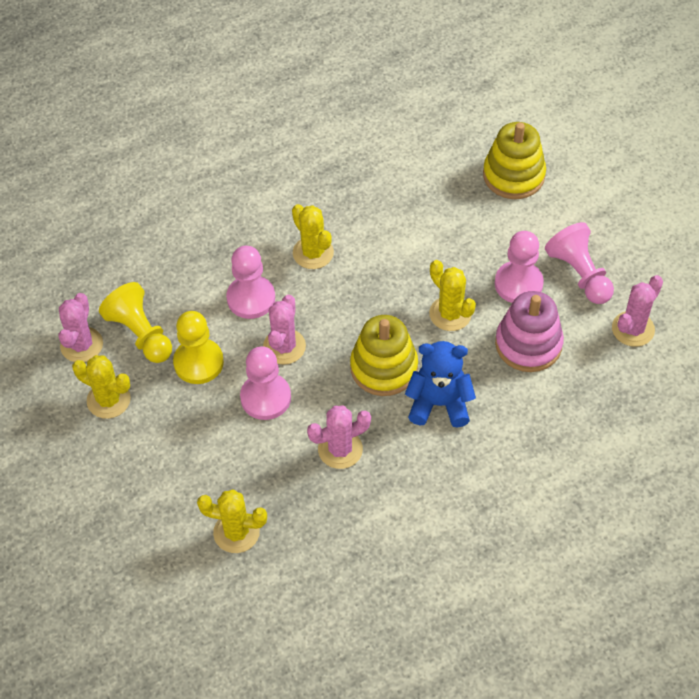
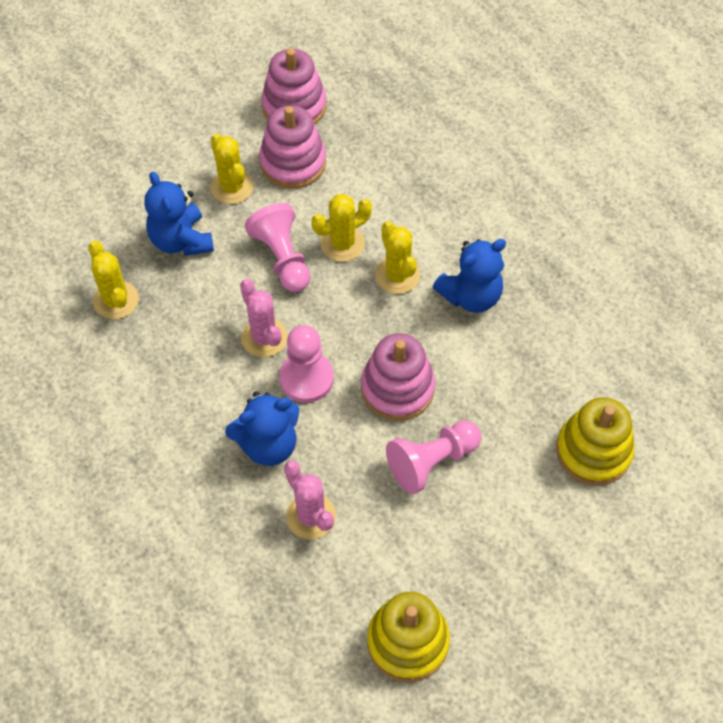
blue teddy bear: 1 -> 3
pink cactus: 4 -> 2
pink pawn: 4 -> 3
pink stacking toy: 1 -> 3
yellow pawn: 2 -> 0

